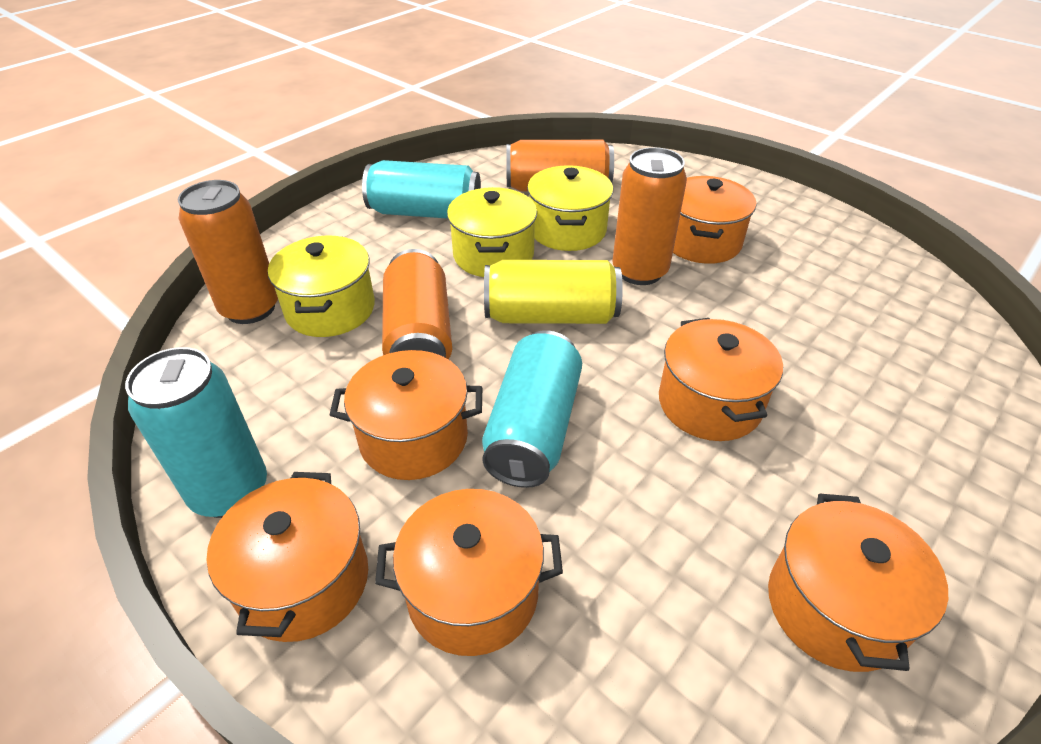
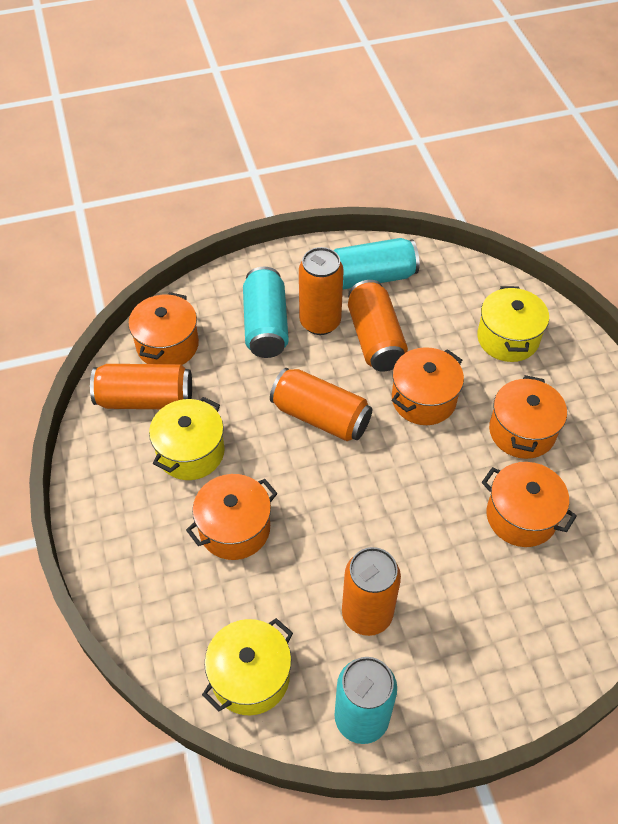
orange can: 4 -> 5
orange pot: 6 -> 5
yellow can: 1 -> 0

